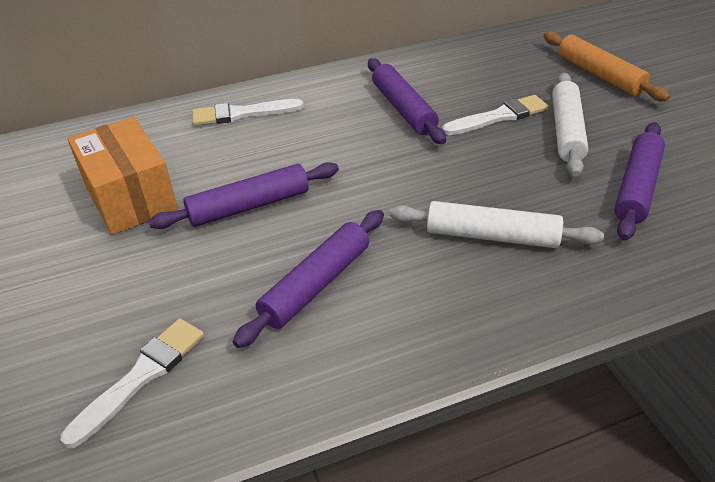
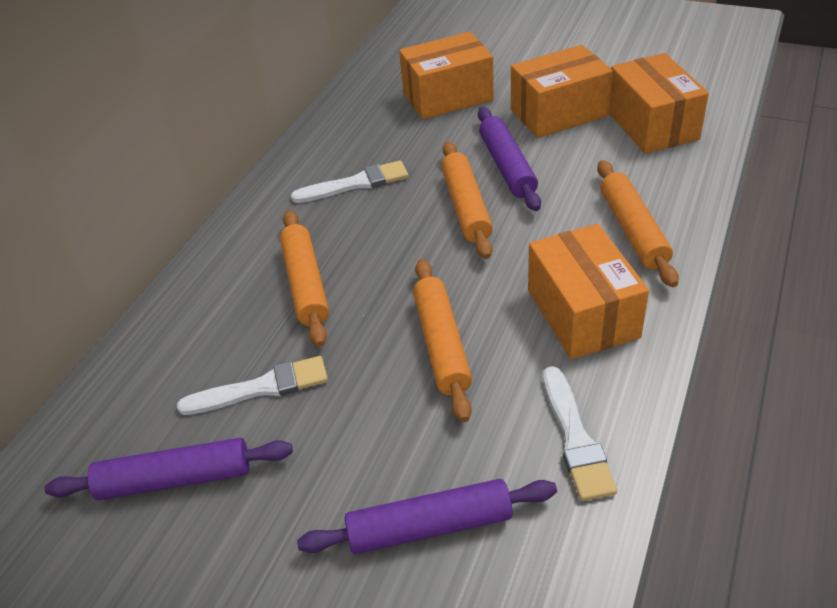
orange box: 1 -> 4
orange rolling pin: 1 -> 4
purple rolling pin: 4 -> 3
white rolling pin: 2 -> 0

